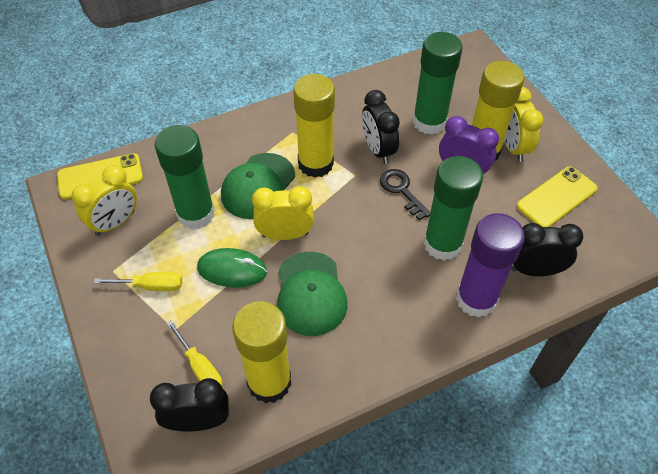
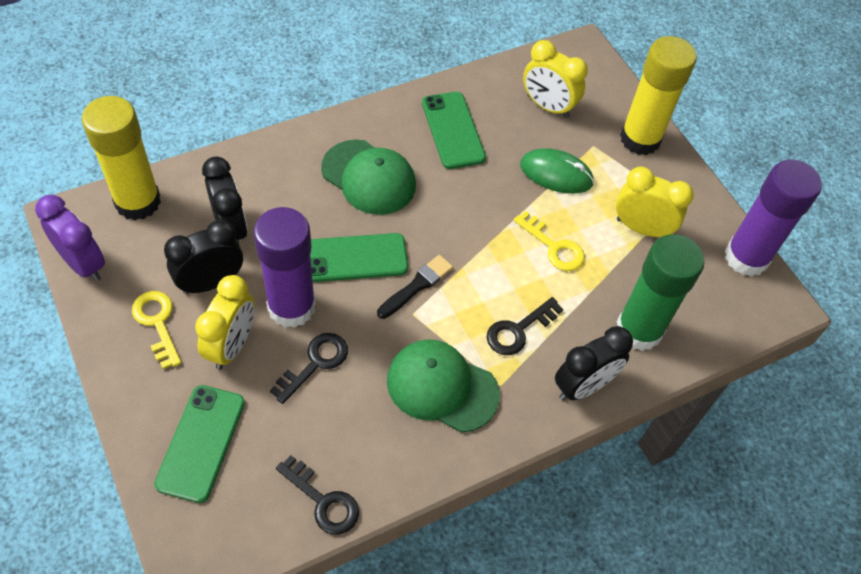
black brush: 0 -> 1
black key: 1 -> 3
green glue stick: 3 -> 1
green phone: 0 -> 3
purple glue stick: 1 -> 2
yellow glue stick: 3 -> 2
yellow key: 0 -> 2
yellow phone: 2 -> 0
yellow screwdriver: 2 -> 0

